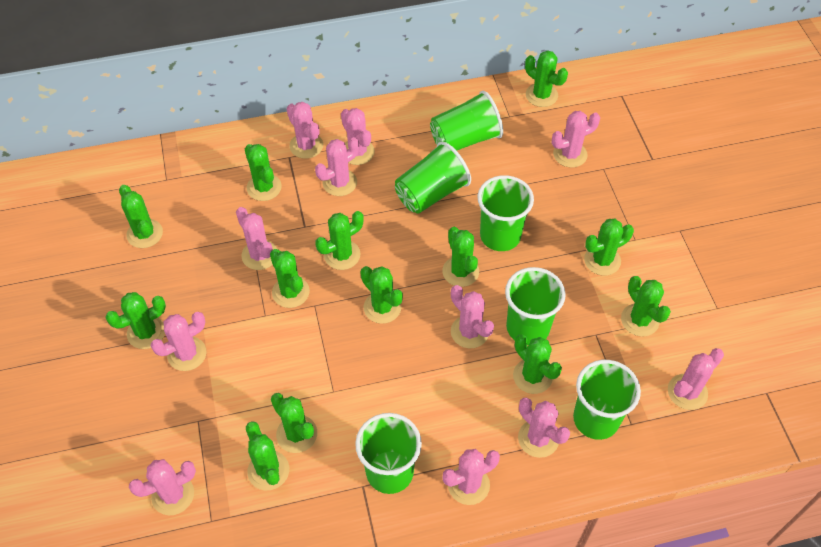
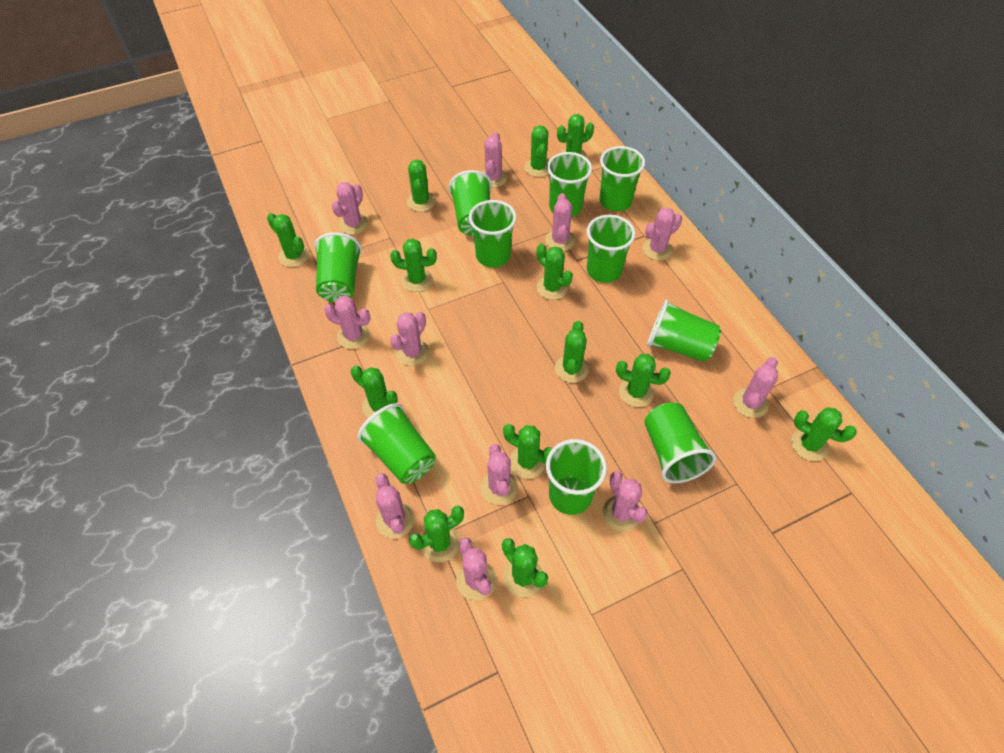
green cup: 6 -> 10

